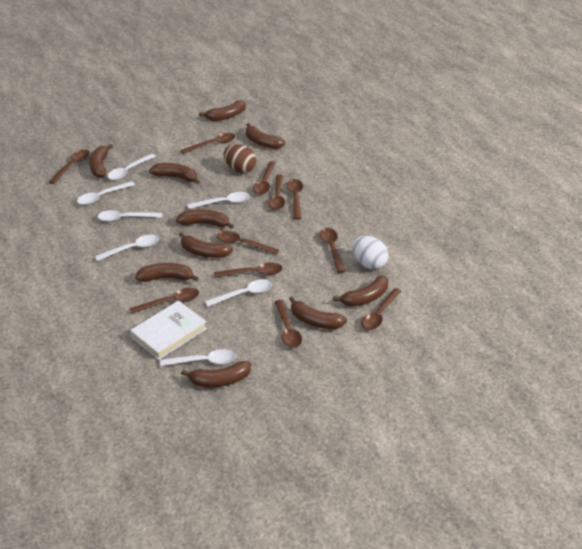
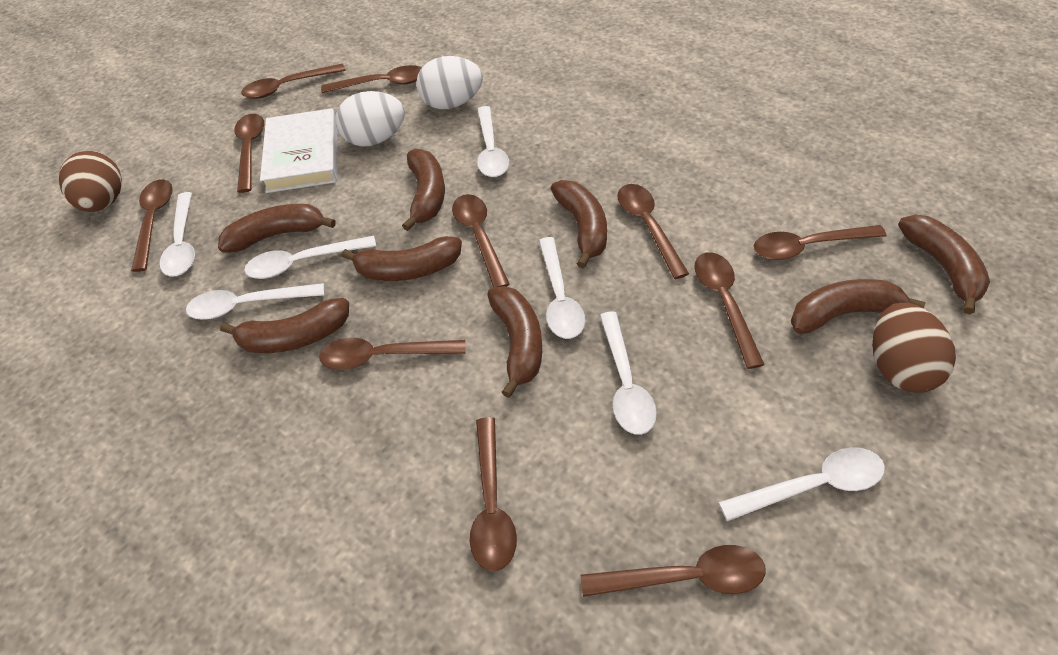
brown banana: 10 -> 8
brown egg: 1 -> 2
white egg: 1 -> 2

